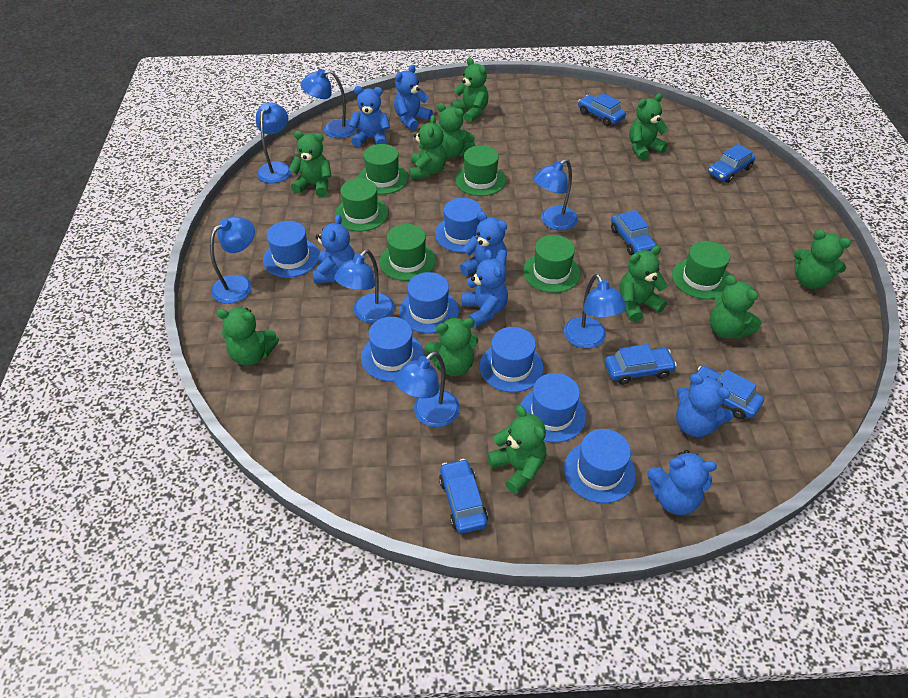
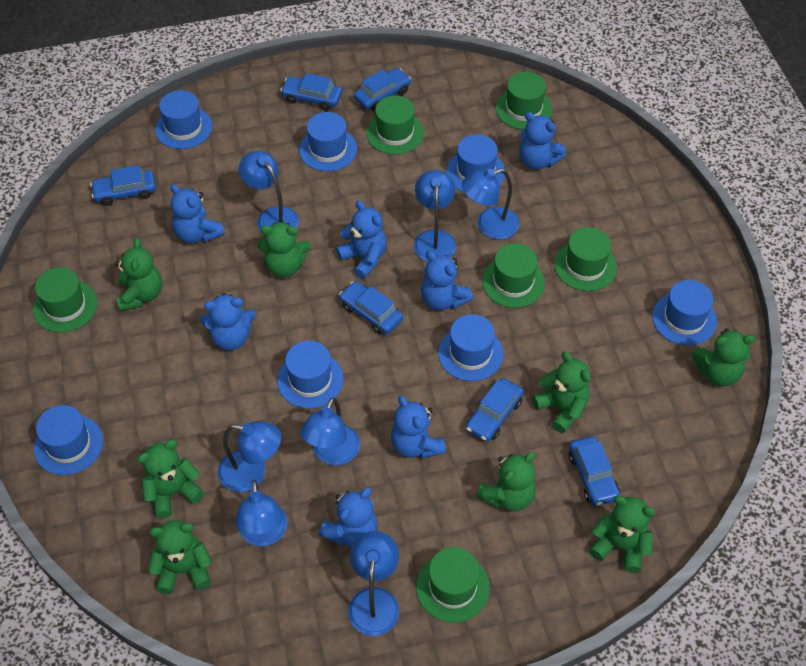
green teddy bear: 11 -> 8

